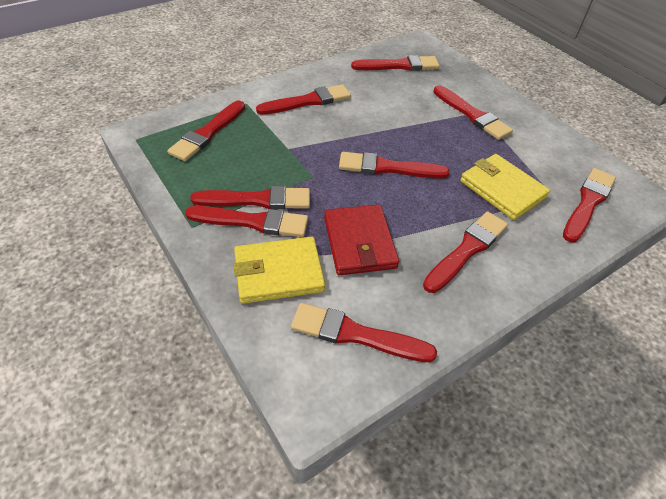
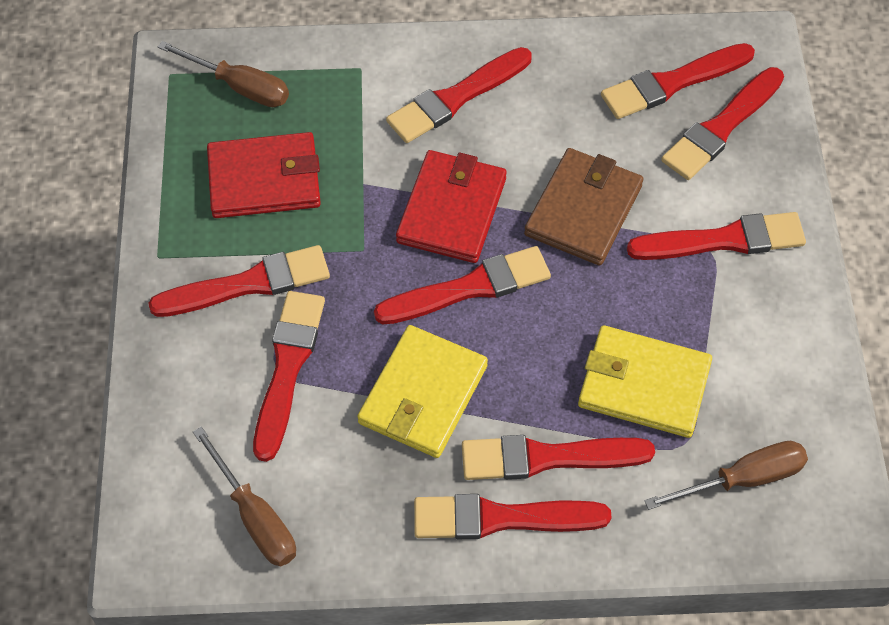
brown screwdriver: 0 -> 3
brown wallet: 0 -> 1
red brush: 10 -> 9
red wallet: 1 -> 2

